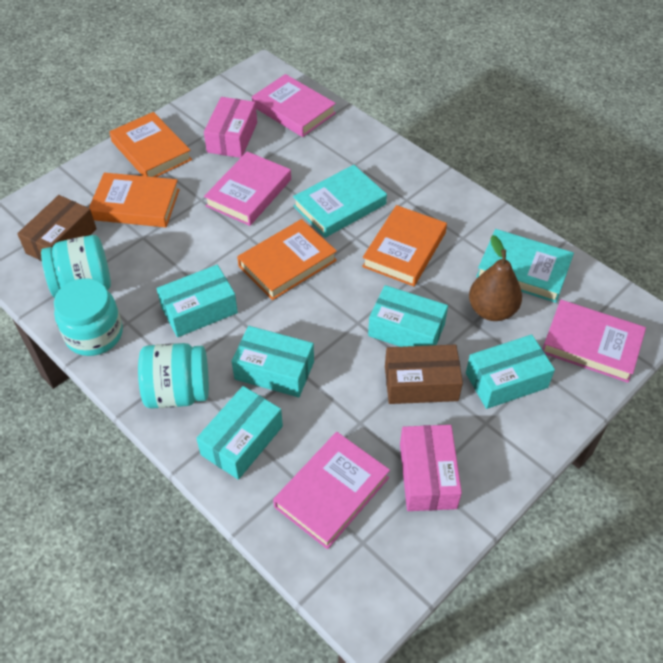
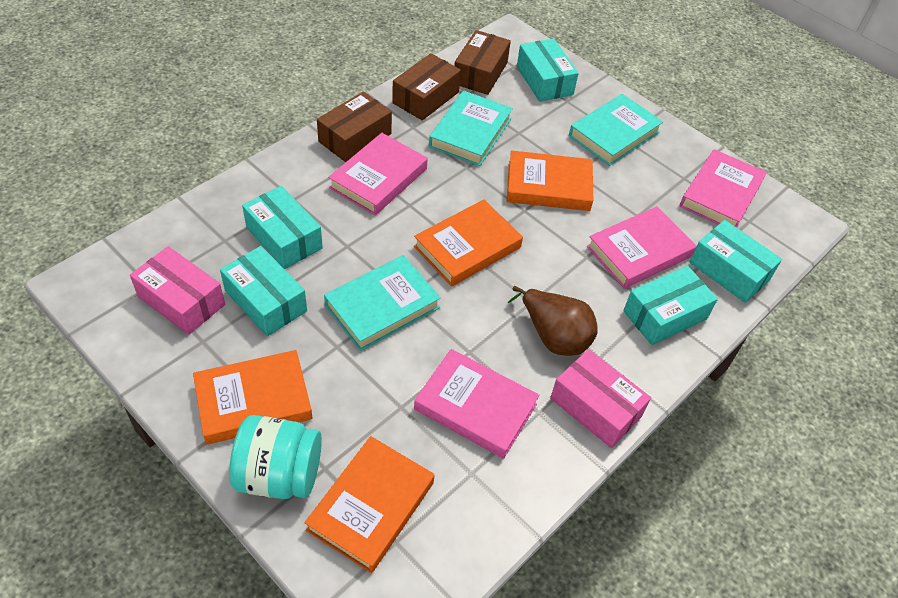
brown box: 2 -> 3
turquoise book: 2 -> 3
turquoise jar: 3 -> 1

